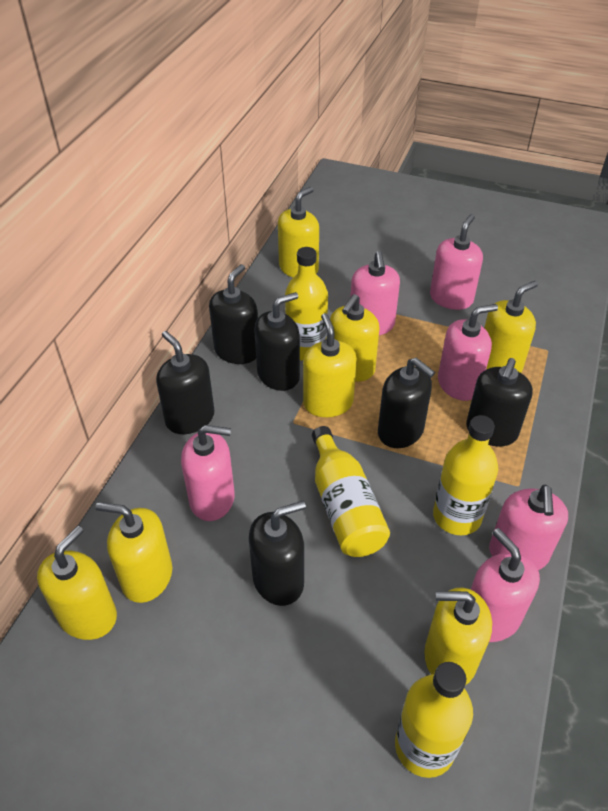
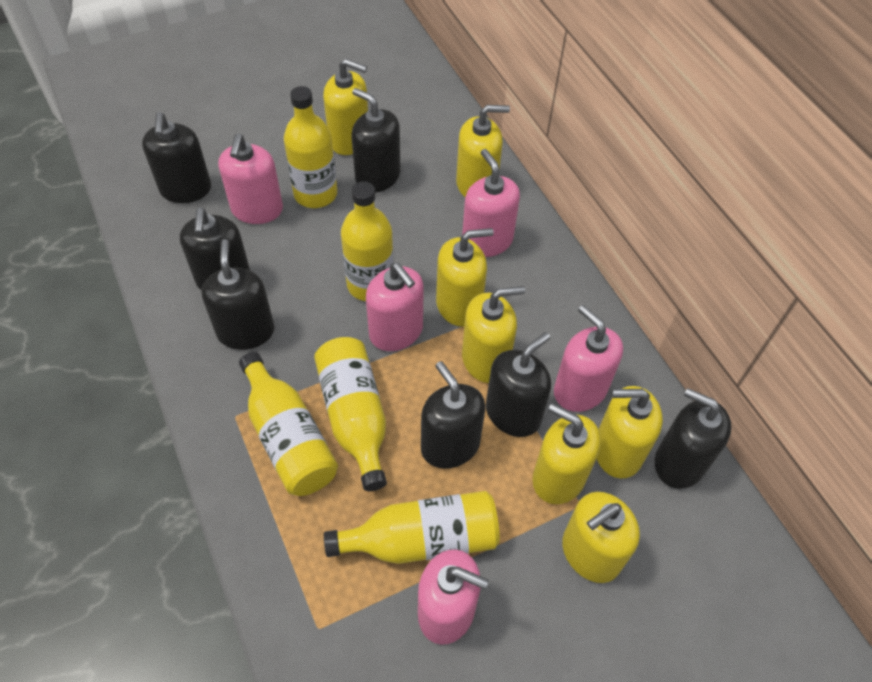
black soap dispenser: 6 -> 7
pink soap dispenser: 6 -> 5
yellow bottle: 4 -> 5

